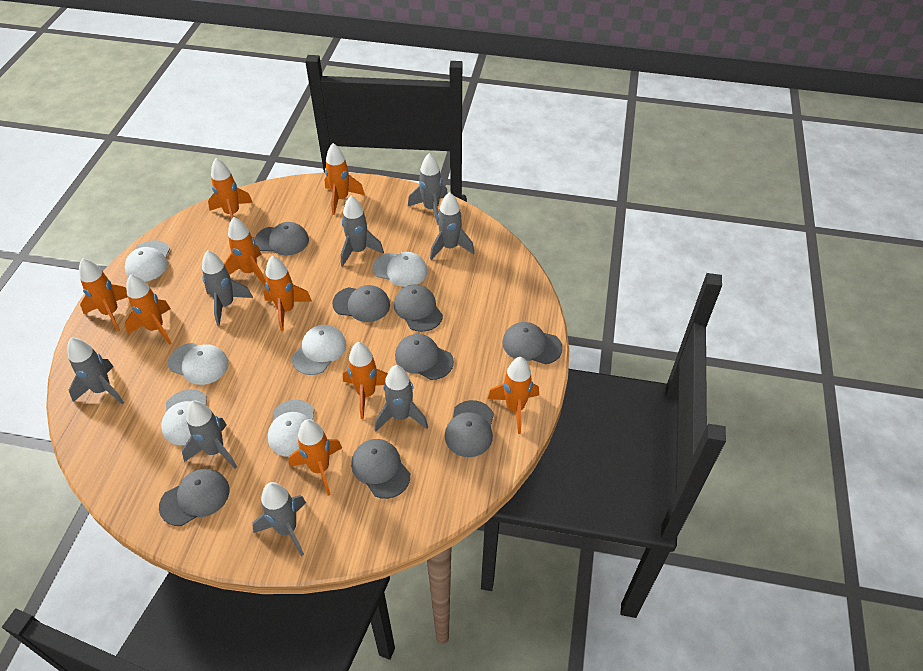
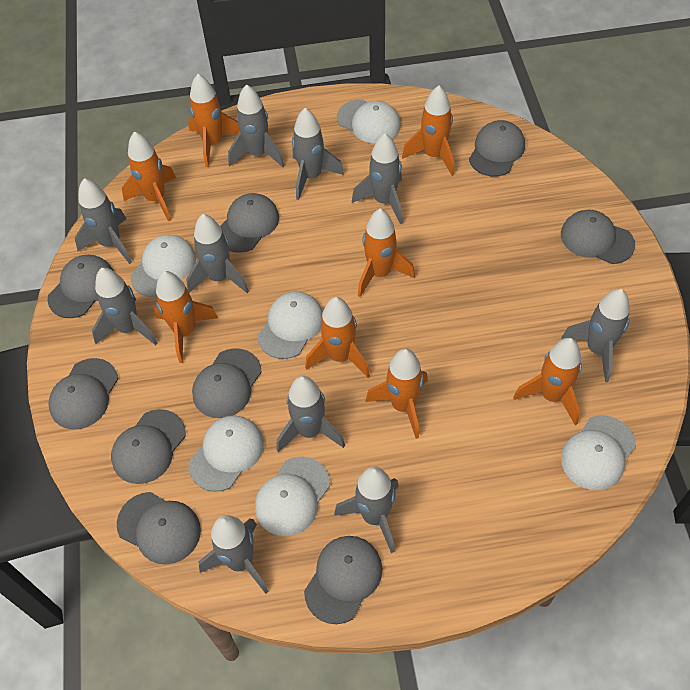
grey cap: 8 -> 9
grey rocket: 8 -> 10
orange rocket: 9 -> 8

